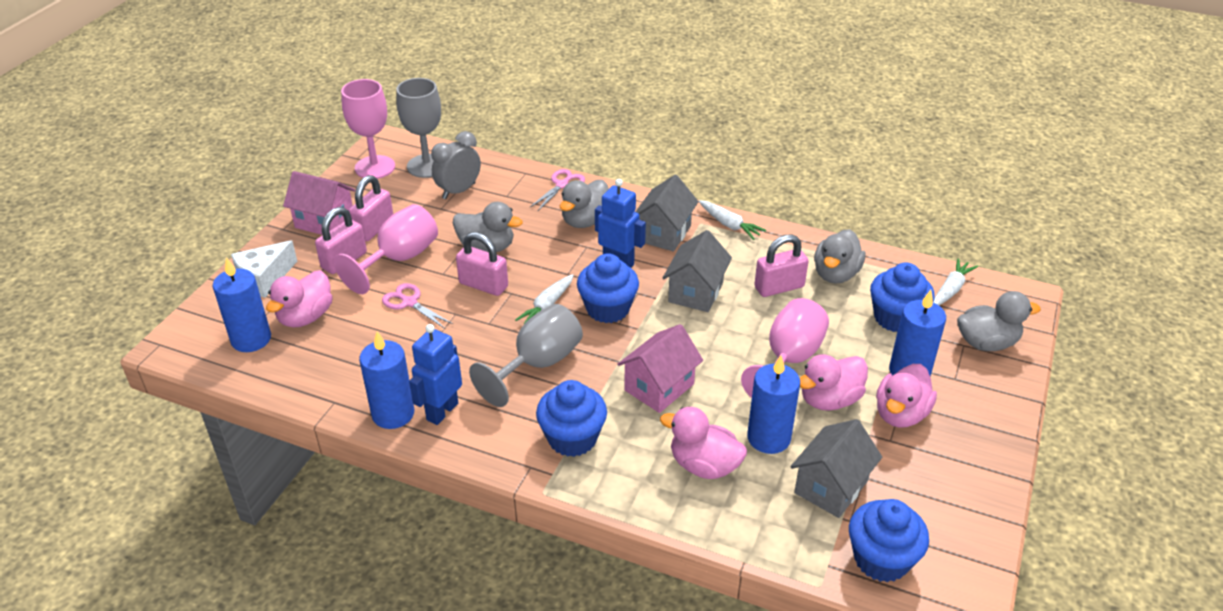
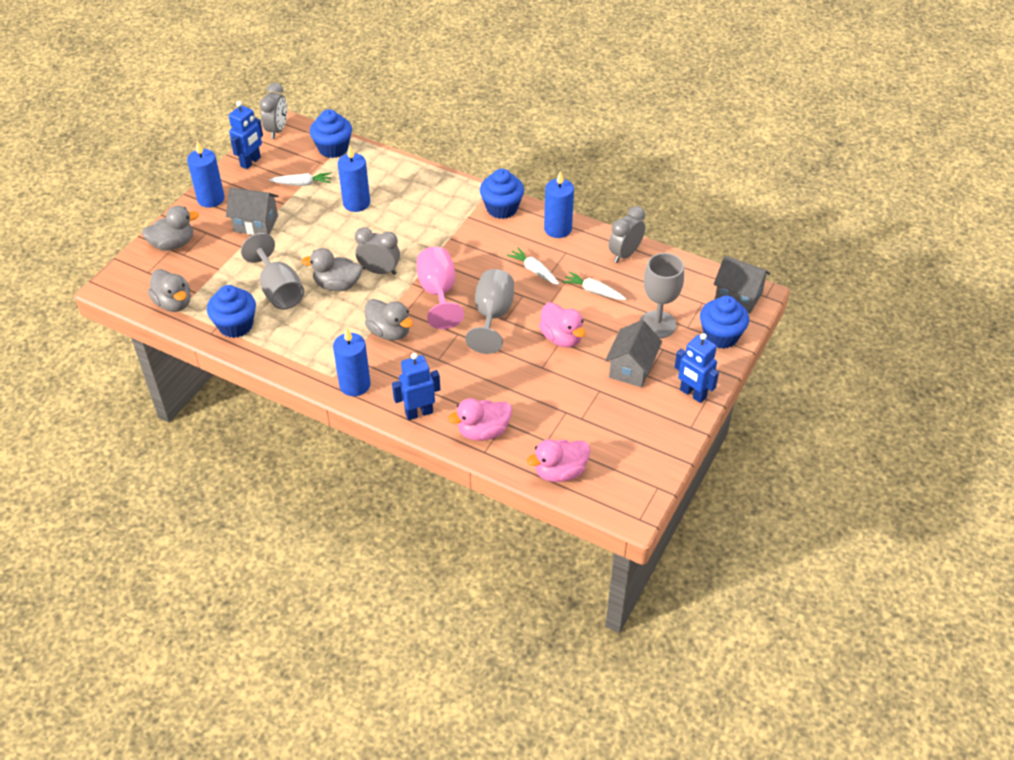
blue robot: 2 -> 3
grey clock: 1 -> 3
grey goblet: 2 -> 3
pink duck: 4 -> 3
pink goblet: 3 -> 1
pink house: 2 -> 0
pink padlock: 4 -> 0
pink scissors: 2 -> 0
white cheese: 1 -> 0

